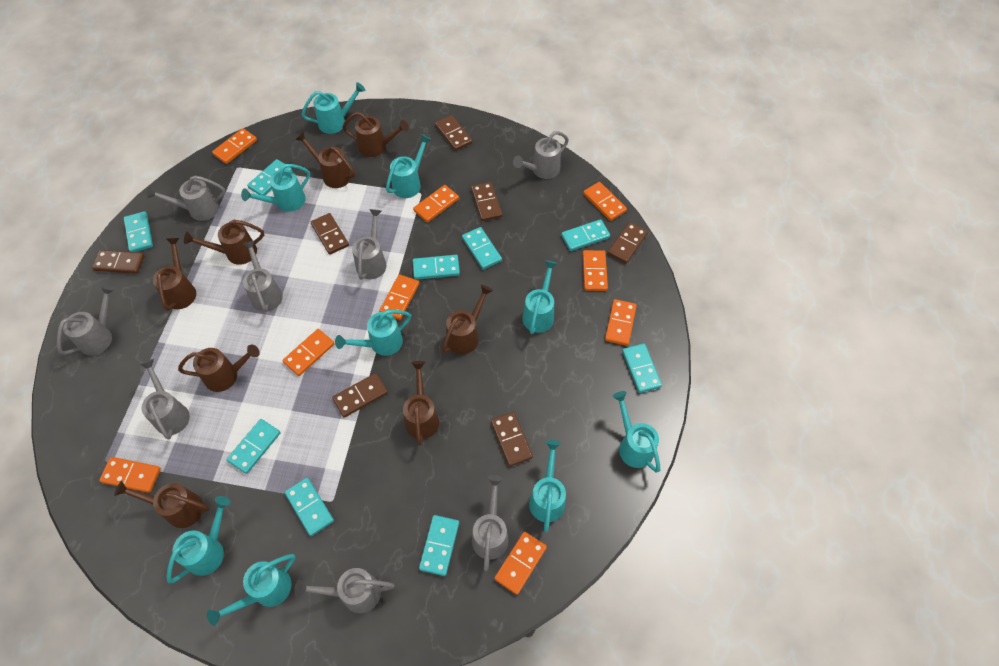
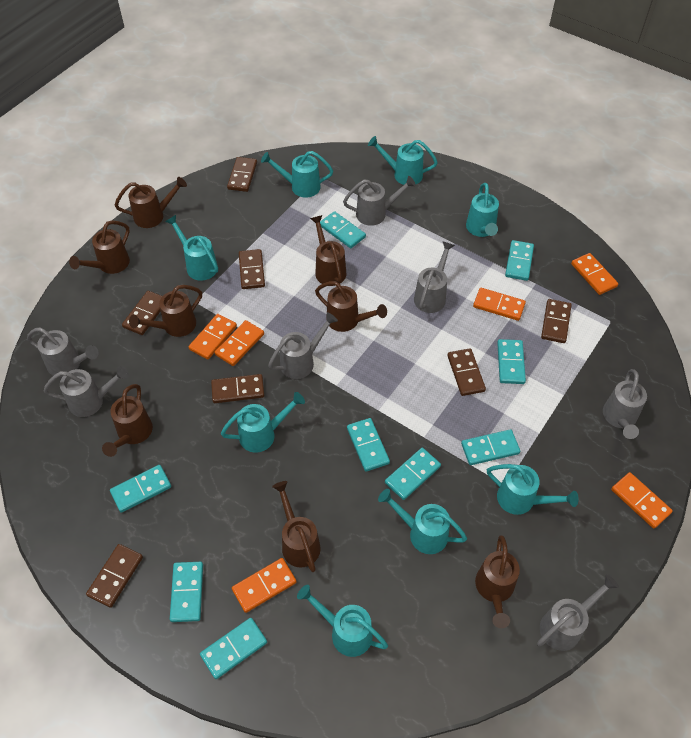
grey watering can: 8 -> 7
orange domino: 9 -> 6
turquoise watering can: 9 -> 8

